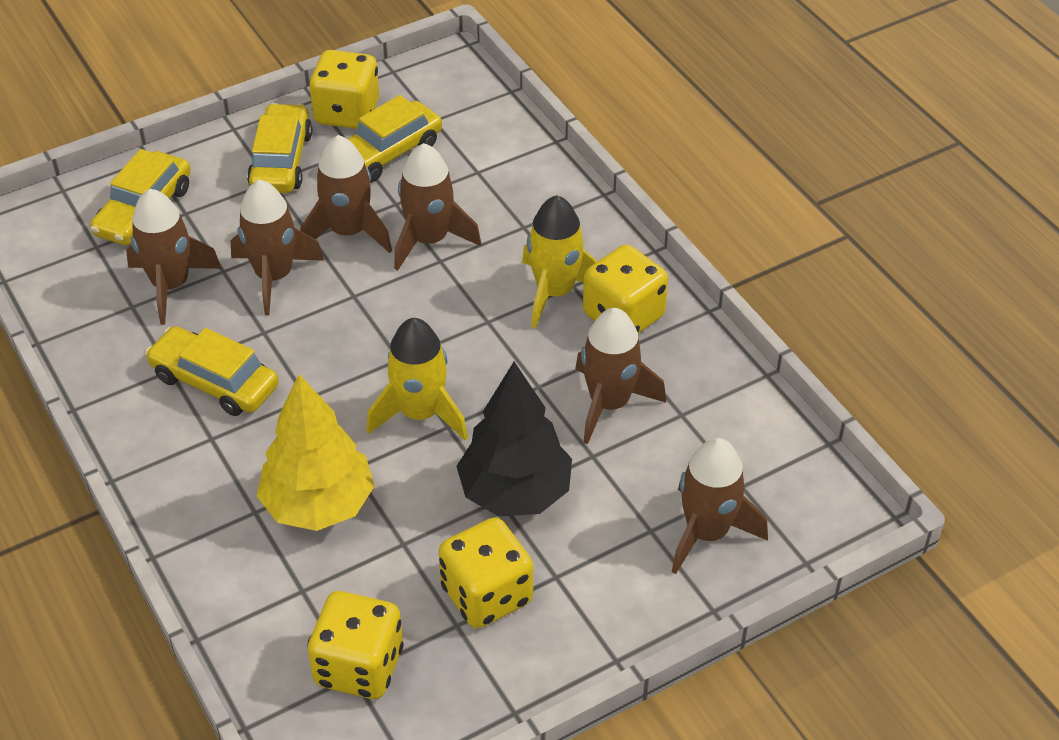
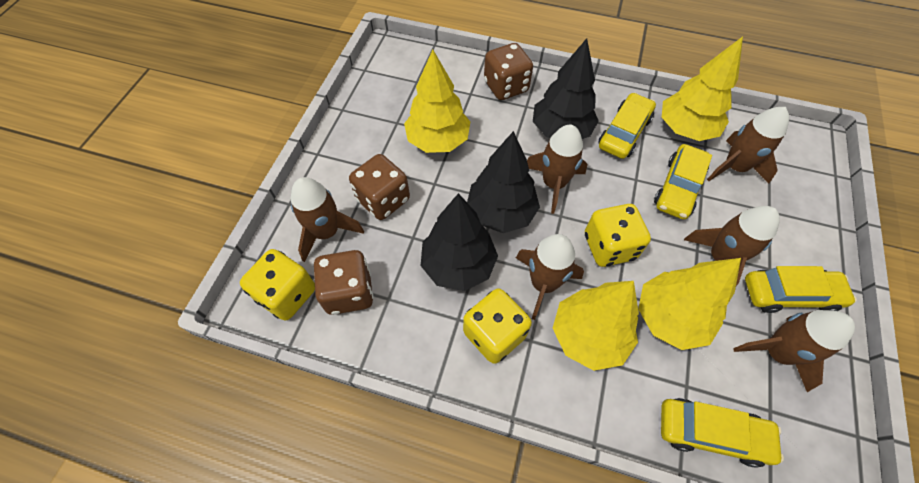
black tree: 1 -> 3
brown dice: 0 -> 3
yellow dice: 4 -> 3
yellow rocket: 2 -> 0
yellow tree: 1 -> 4

